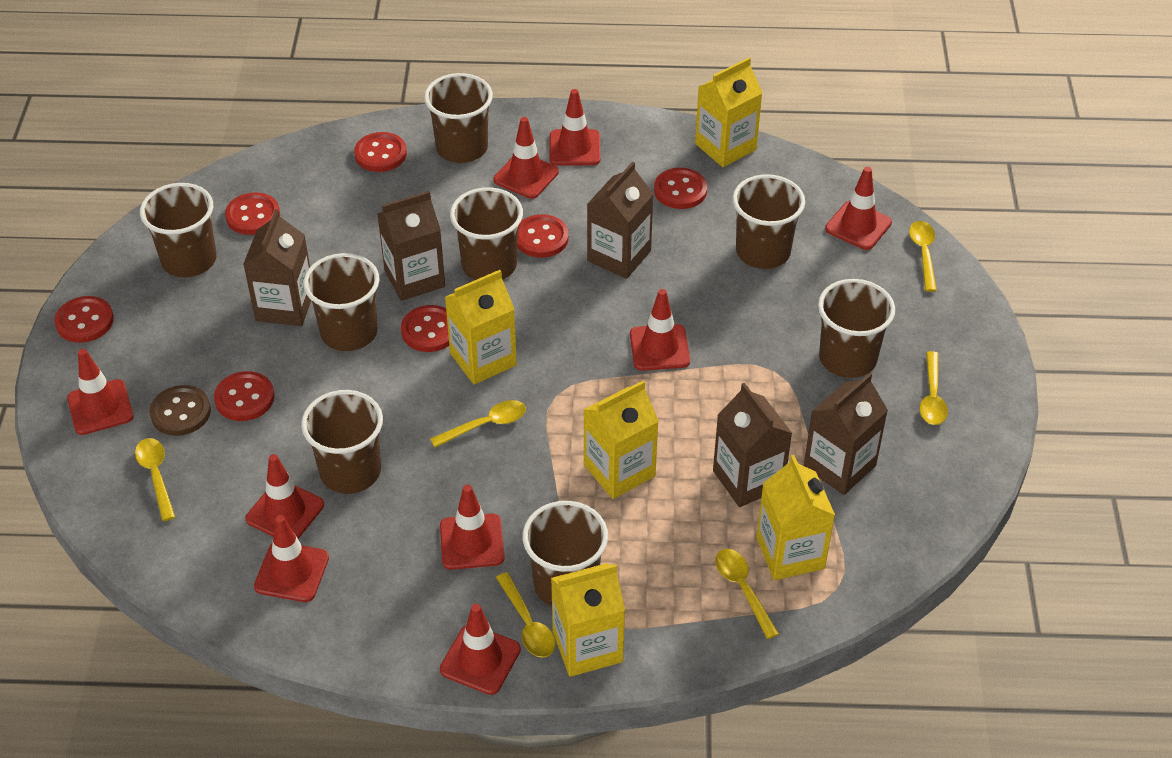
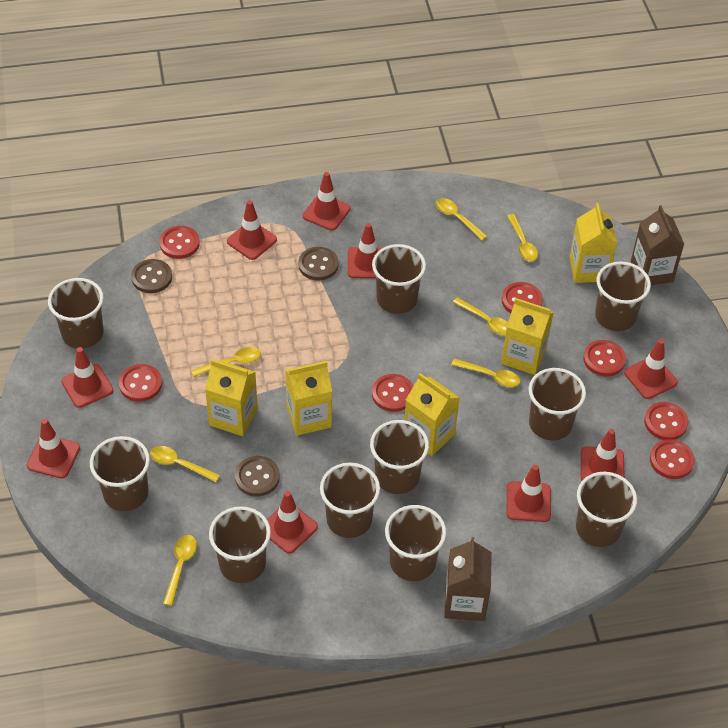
brown button: 1 -> 3
brown carton: 5 -> 2
brown cup: 8 -> 10
yellow spoon: 6 -> 7

